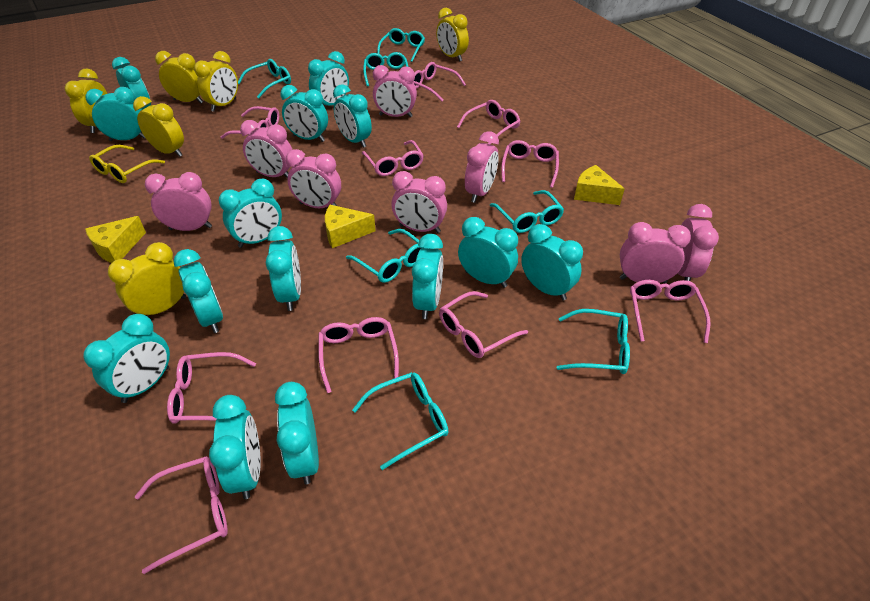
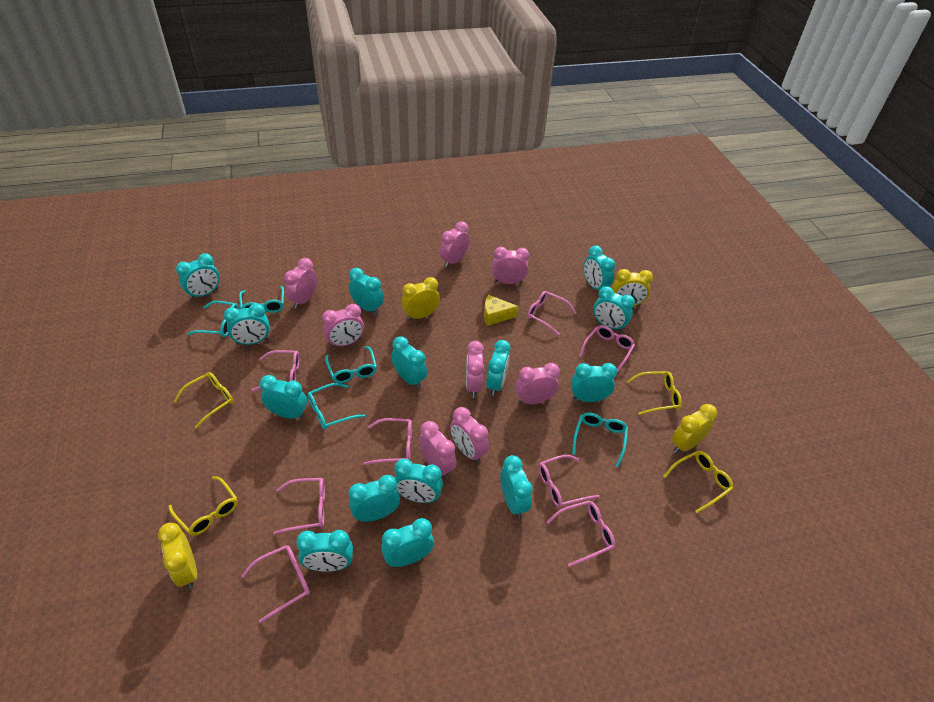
pink glasses: 10 -> 8
turquoise glasses: 7 -> 5
yellow cheese: 3 -> 1
yellow clock: 6 -> 4
yellow glasses: 1 -> 4

